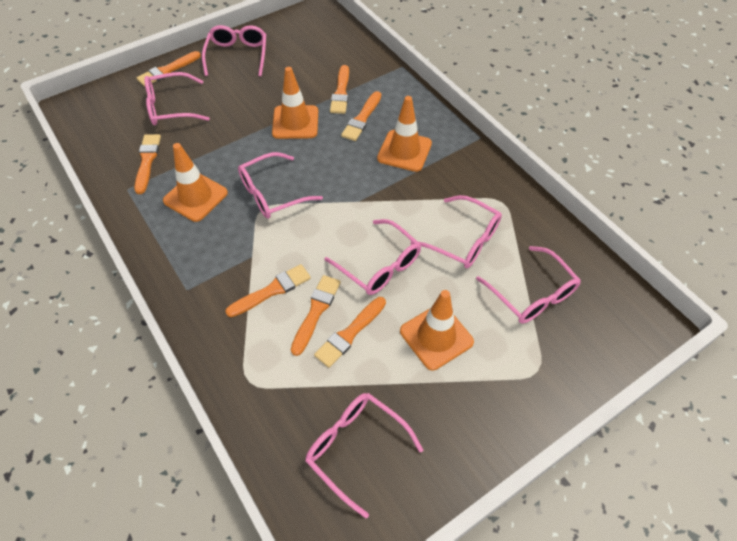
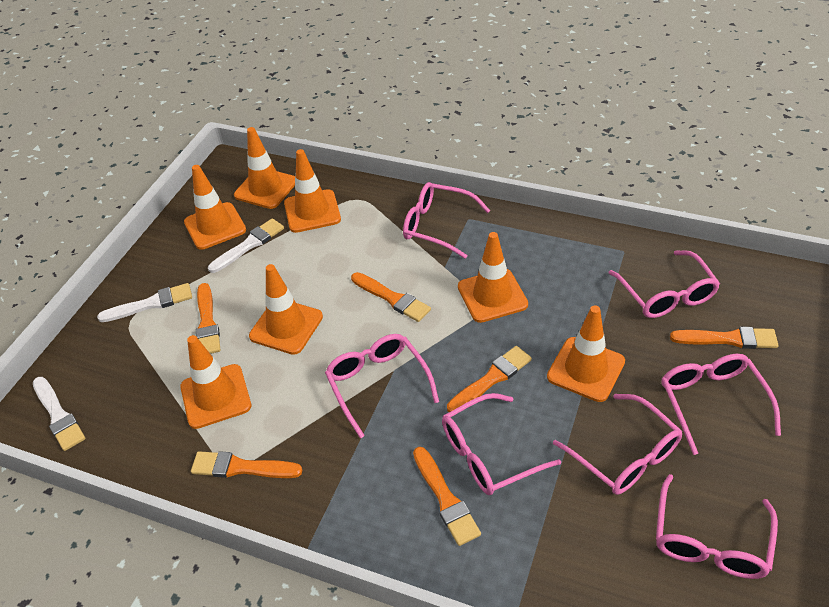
orange brush: 7 -> 6
orange traffic cone: 4 -> 7
white brush: 0 -> 3

